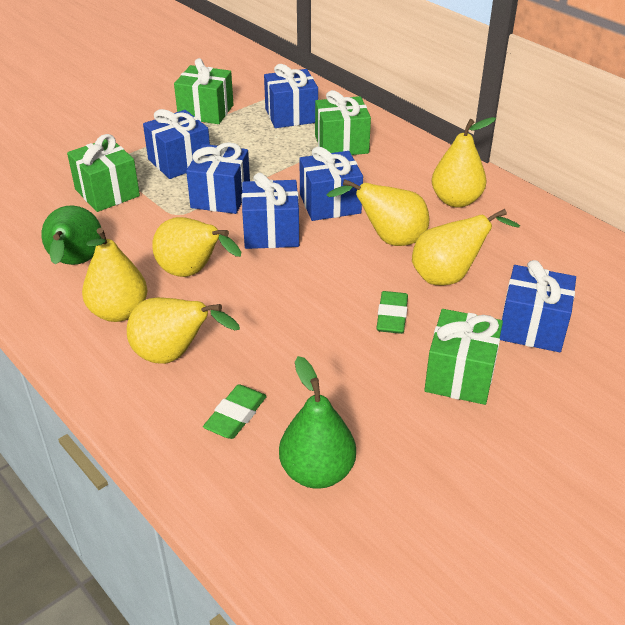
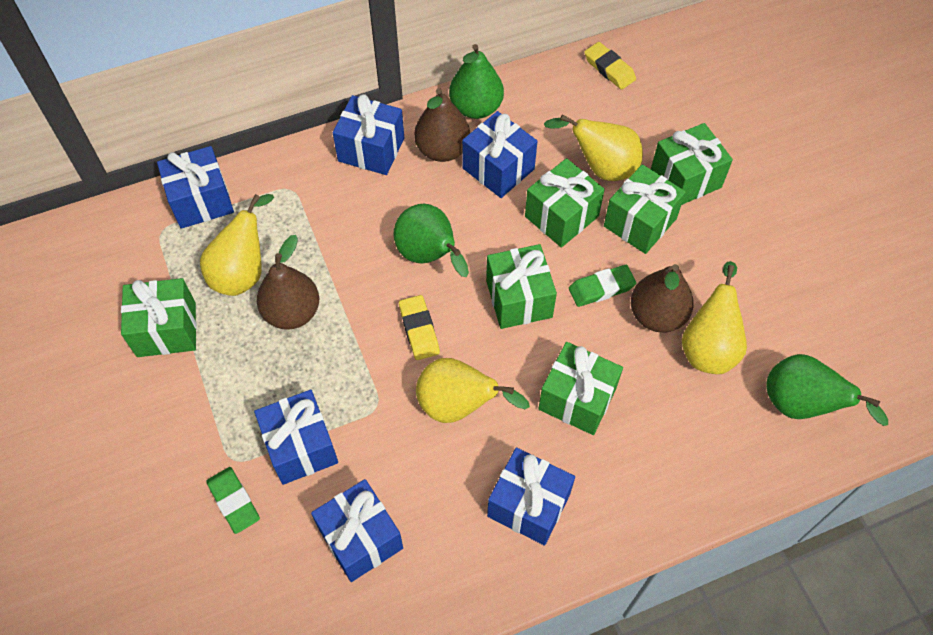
brown pear: 0 -> 3
green gift: 4 -> 6
green pear: 2 -> 3
yellow eraser: 0 -> 2
yellow pear: 6 -> 4

